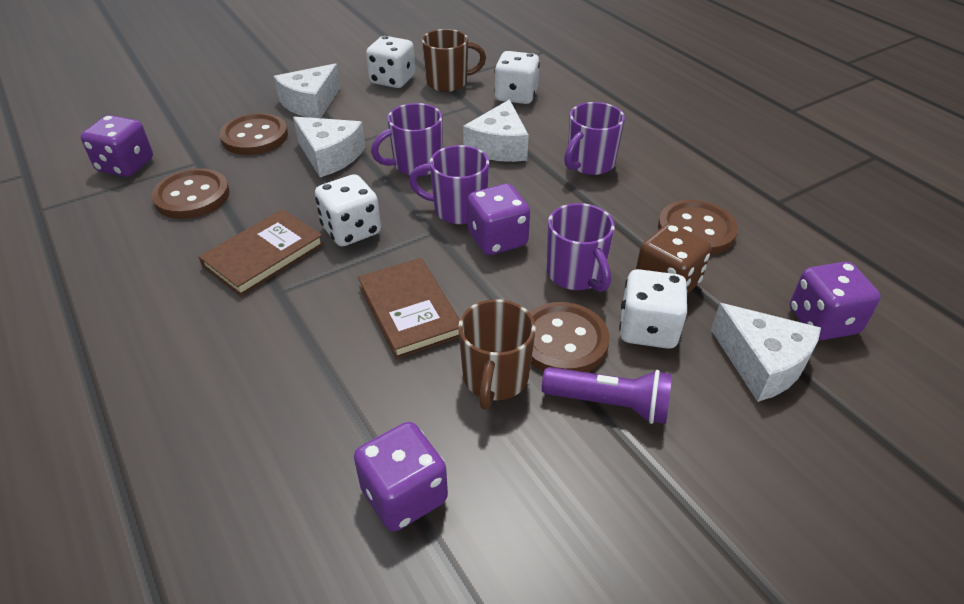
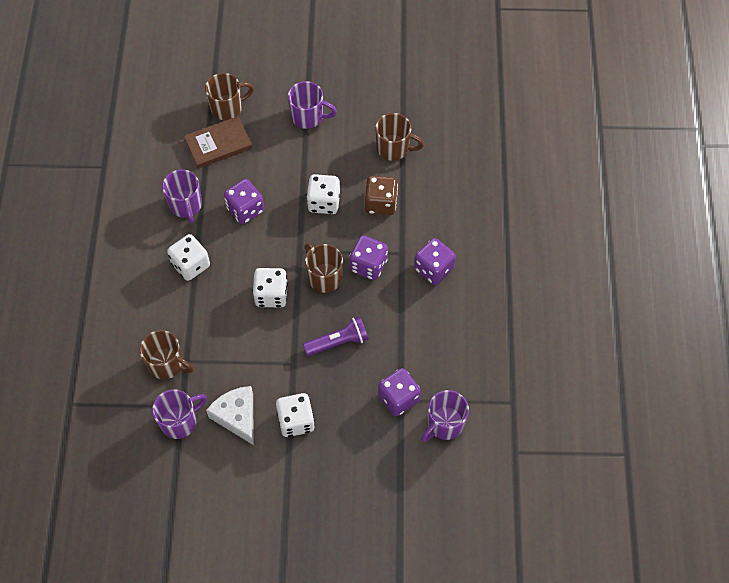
brown book: 2 -> 1
brown button: 4 -> 0
brown mug: 2 -> 4
white cheese: 4 -> 1

